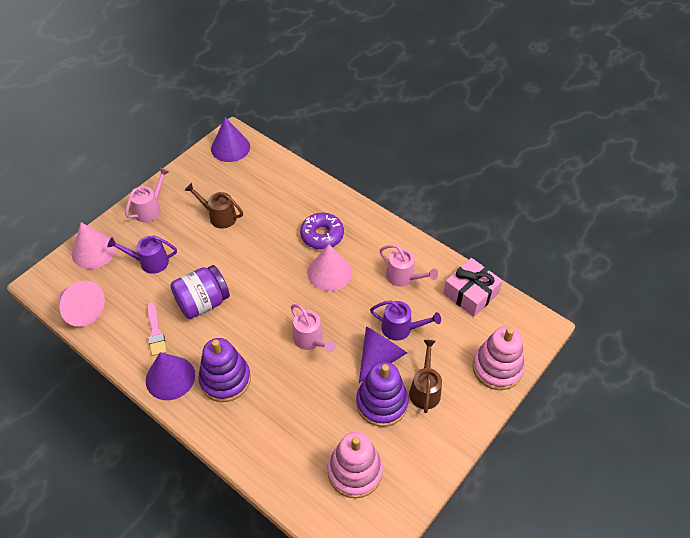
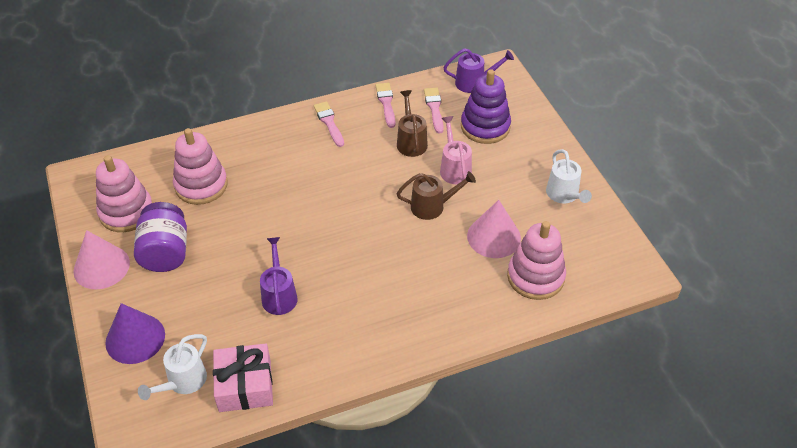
pink brush: 1 -> 3
pink cone: 3 -> 2
pink stacking toy: 2 -> 3
pink watering can: 3 -> 1
purple cone: 3 -> 1
purple donut: 1 -> 0
purple stacking toy: 2 -> 1
white watering can: 0 -> 2

